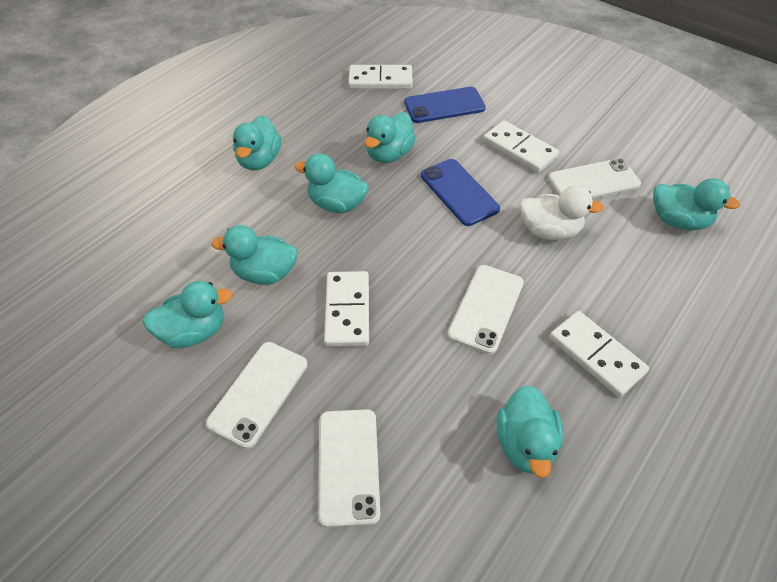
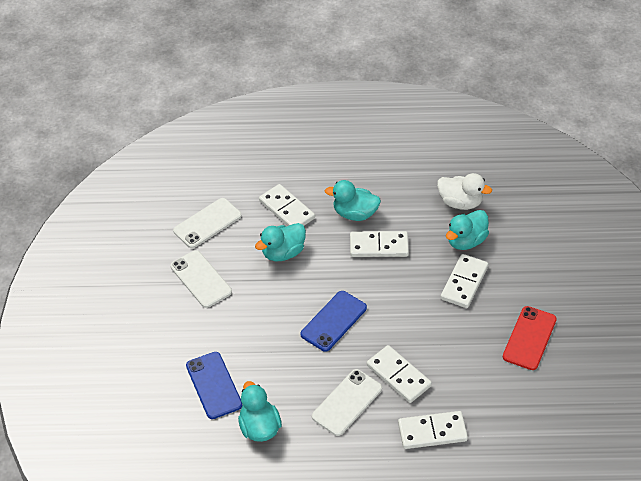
red phone: 0 -> 1
turquoise duck: 7 -> 4
white domino: 4 -> 5
white phone: 4 -> 3

